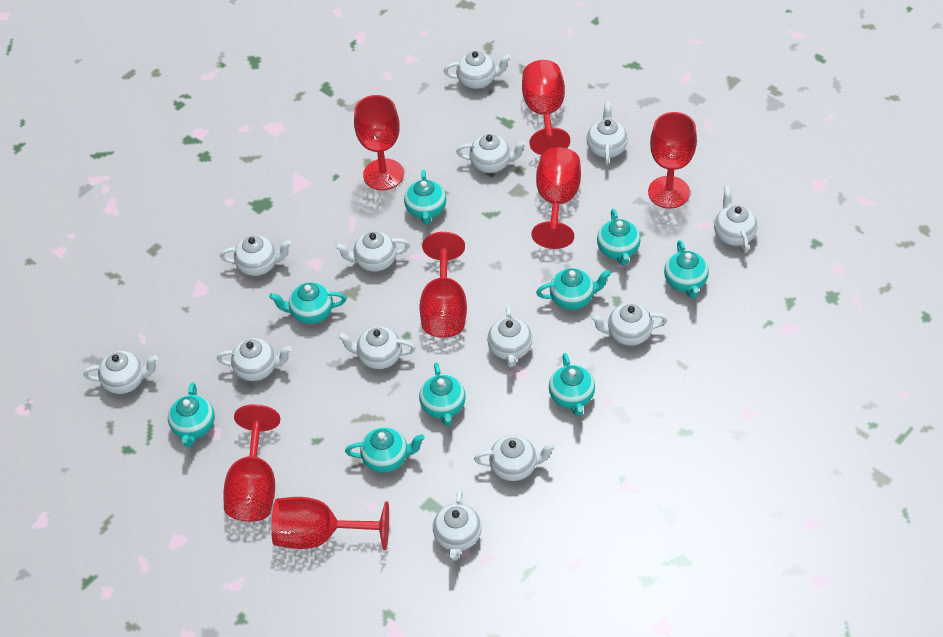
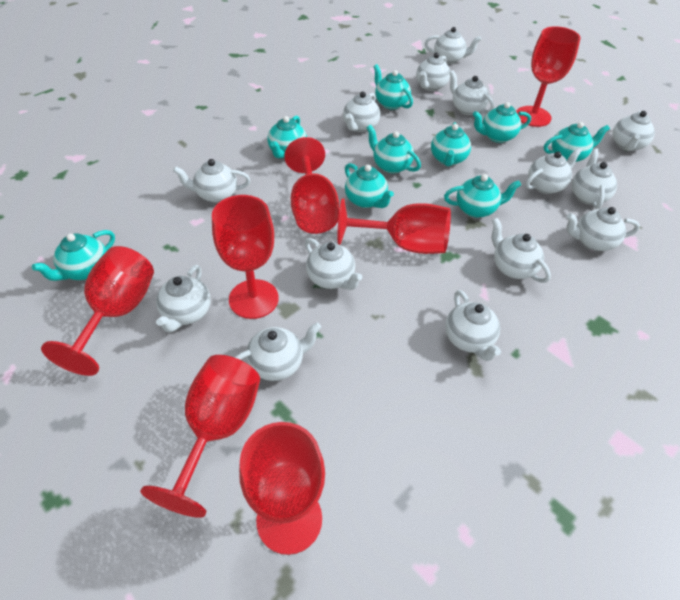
white teapot: 13 -> 14

